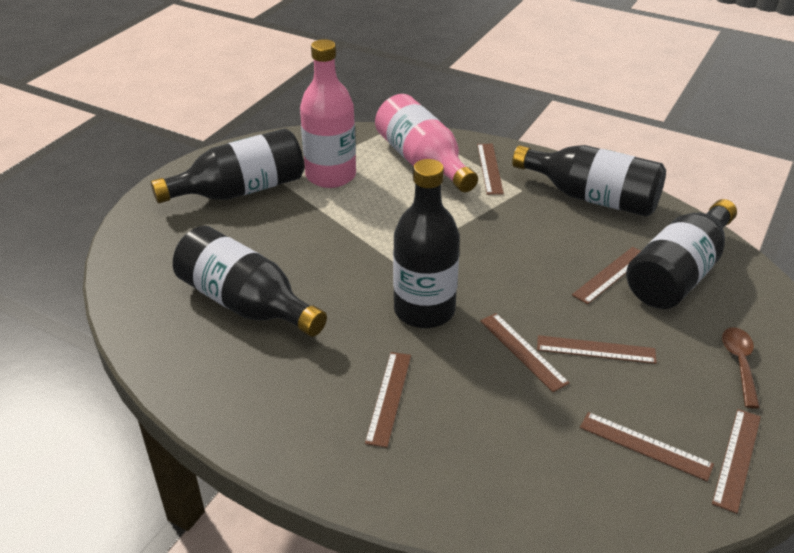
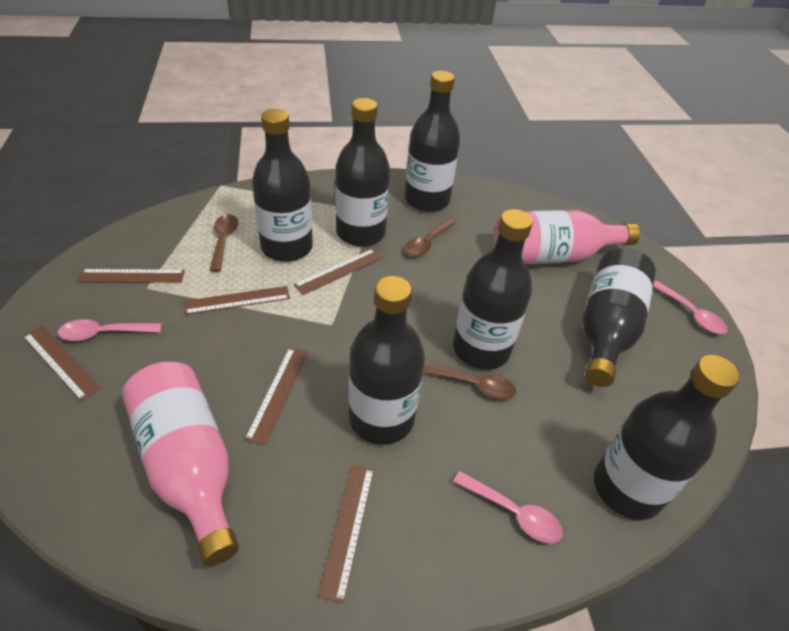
black bottle: 5 -> 7
brown ruler: 7 -> 6
brown spoon: 1 -> 3
pink spoon: 0 -> 3

